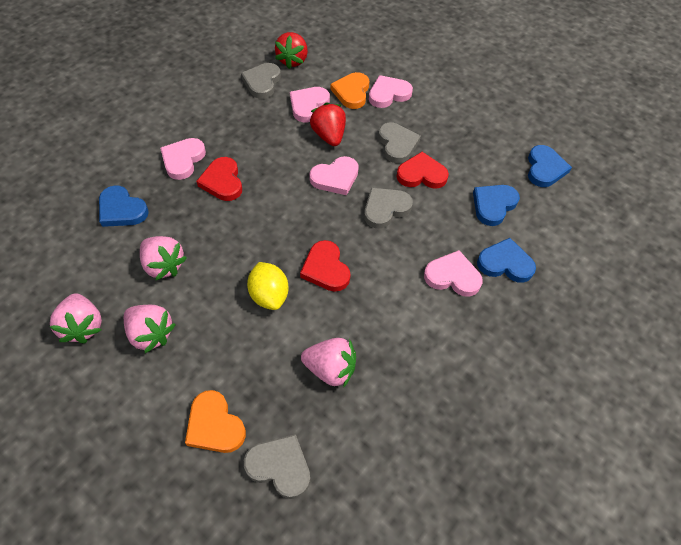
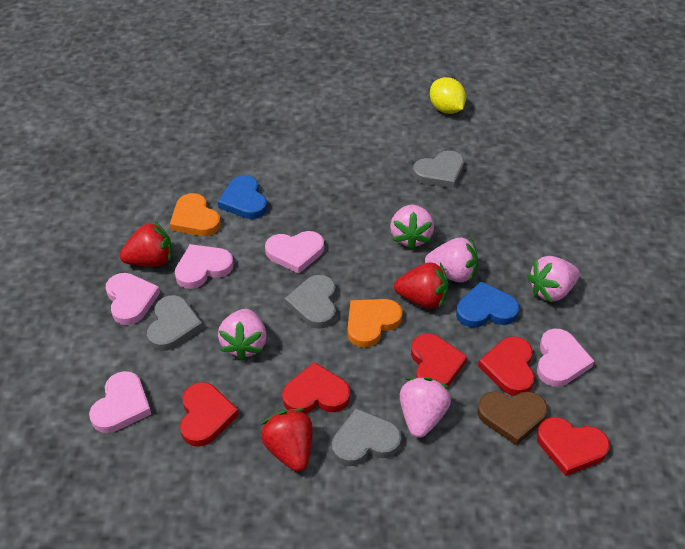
blue heart: 4 -> 2
brown heart: 0 -> 1
pink strawberry: 4 -> 5
red heart: 3 -> 5
red strawberry: 2 -> 3

